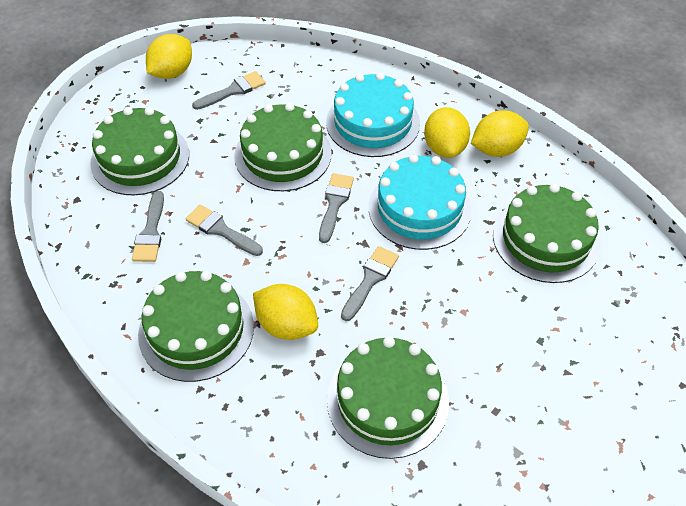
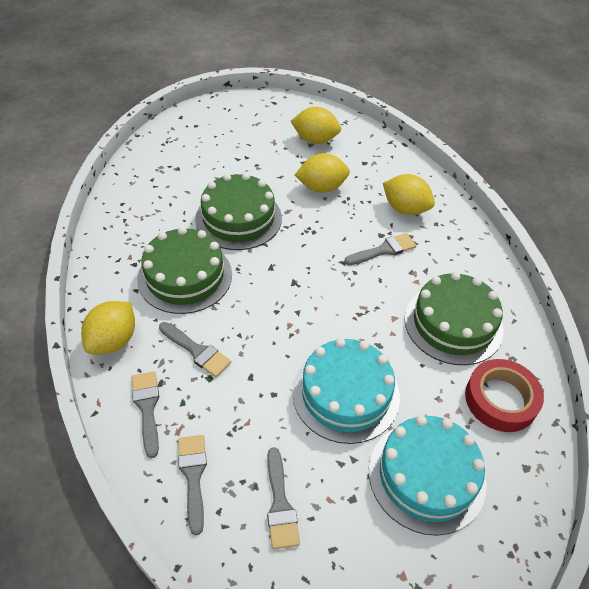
green cake: 5 -> 3
red tape: 0 -> 1

